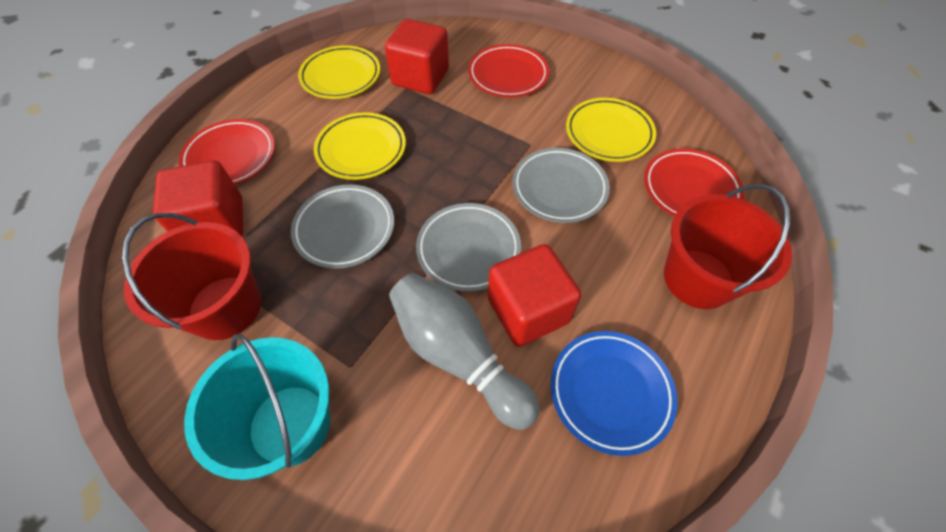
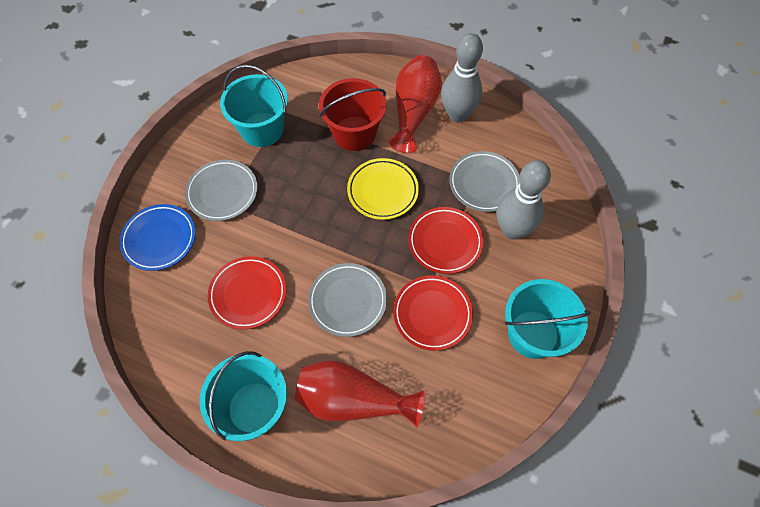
grey bowling pin: 1 -> 2
red bucket: 2 -> 1
red cube: 3 -> 0
red vase: 0 -> 2
turquoise bucket: 1 -> 3
yellow plate: 3 -> 1

